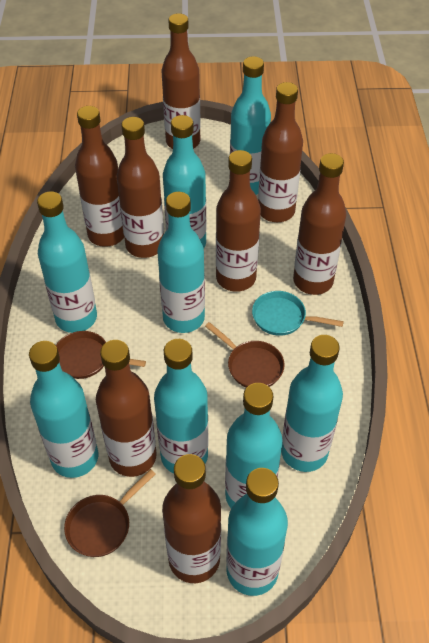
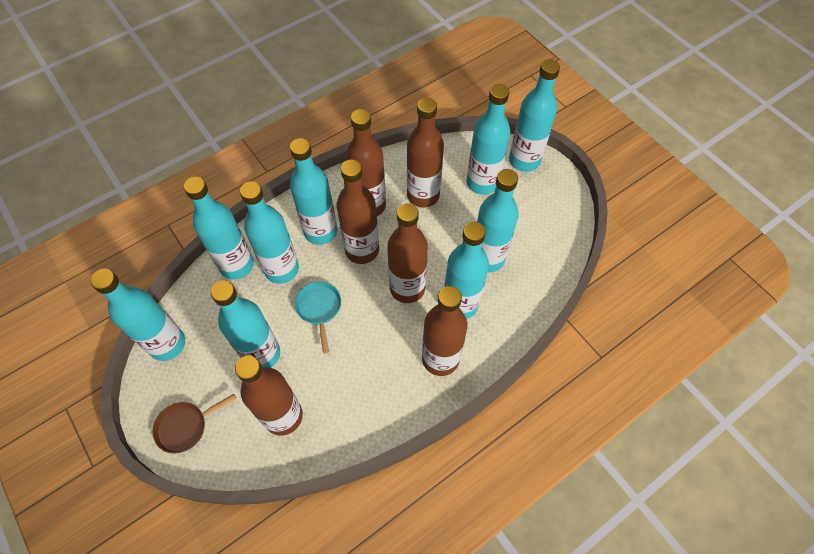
brown bottle: 8 -> 6
brown pan: 3 -> 1

